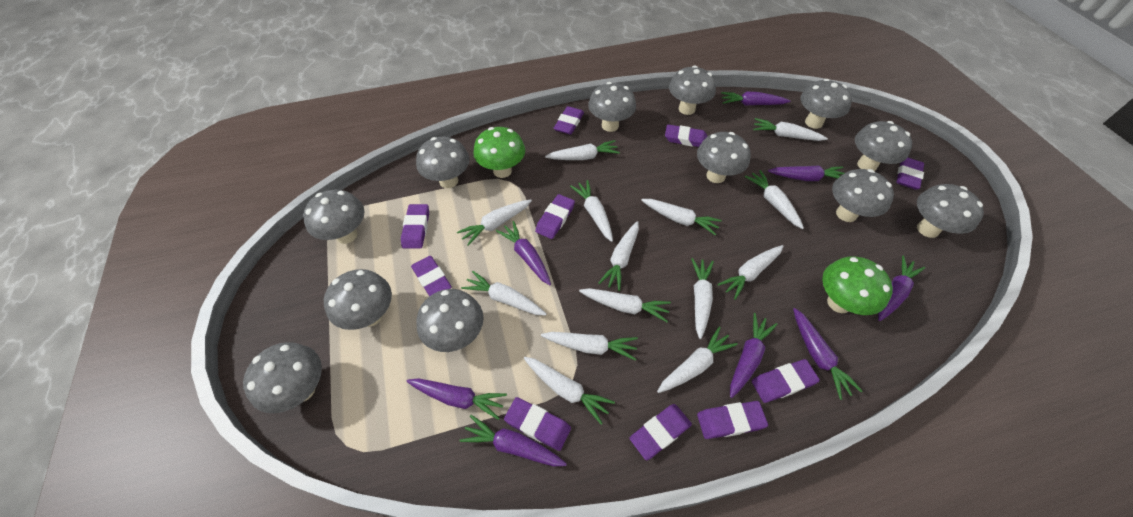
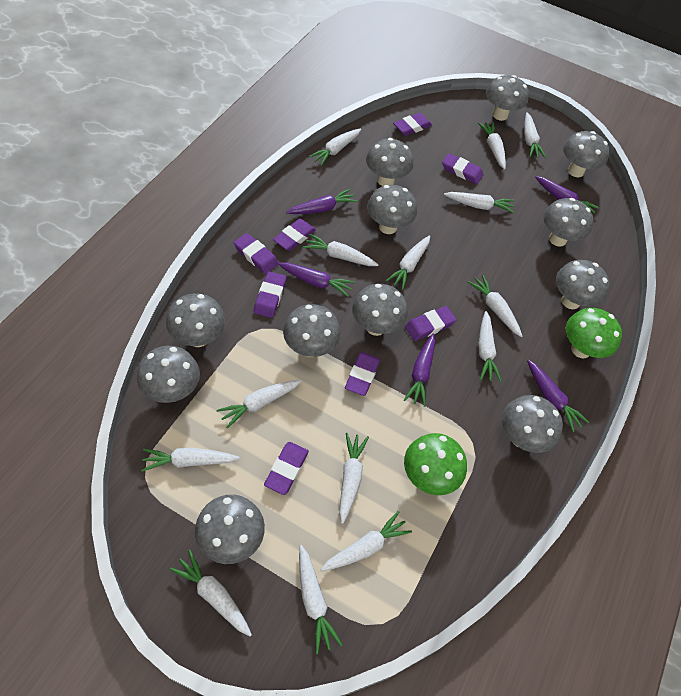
purple carrot: 8 -> 5
purple eraser: 10 -> 8

